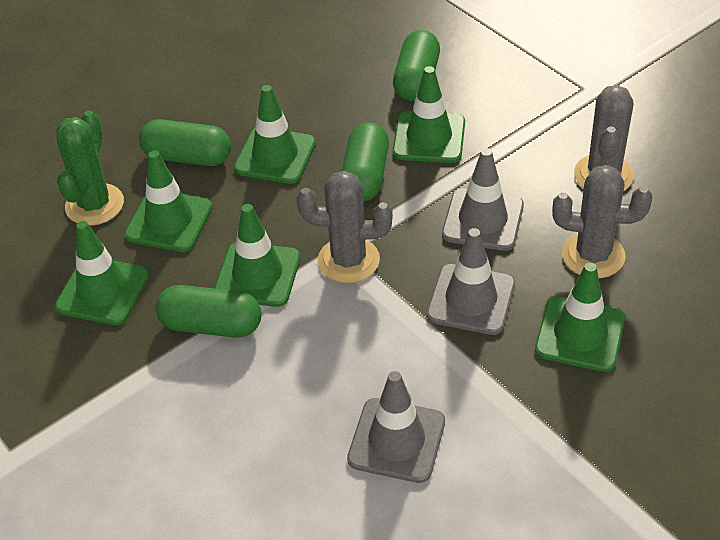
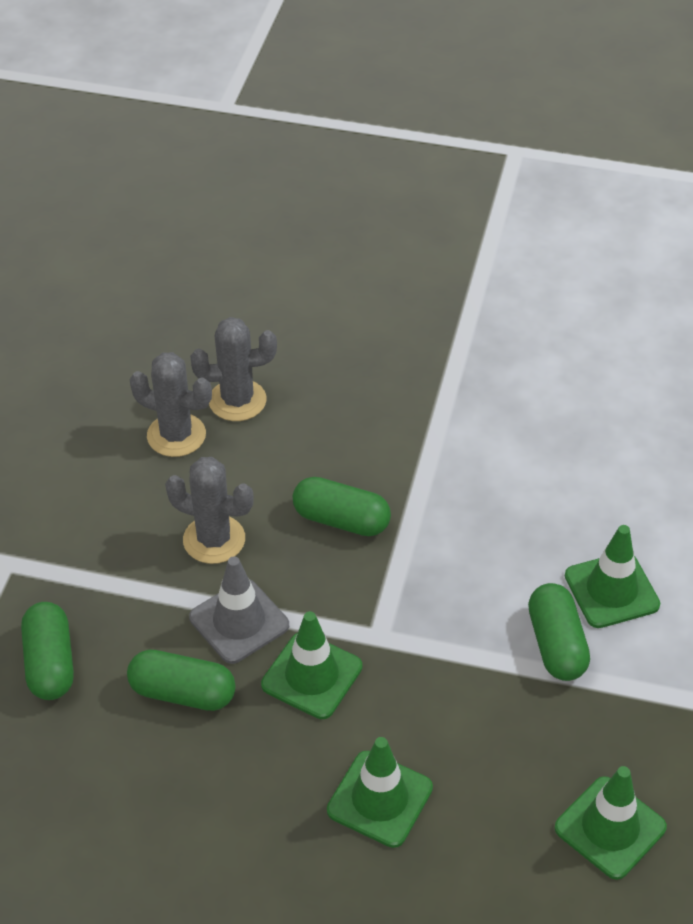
green cactus: 1 -> 0
green traffic cone: 6 -> 4
grey traffic cone: 3 -> 1

